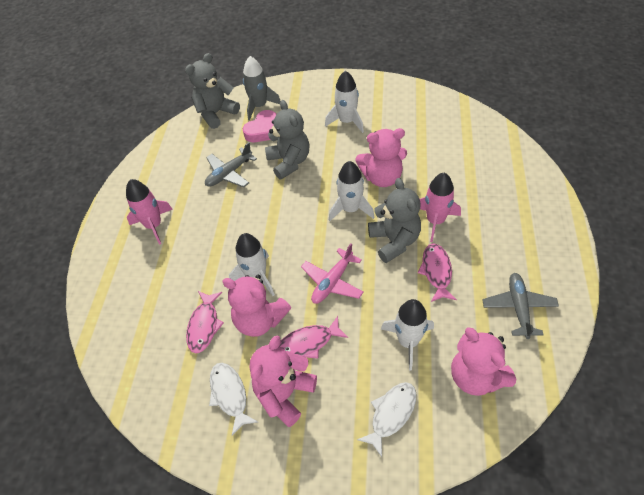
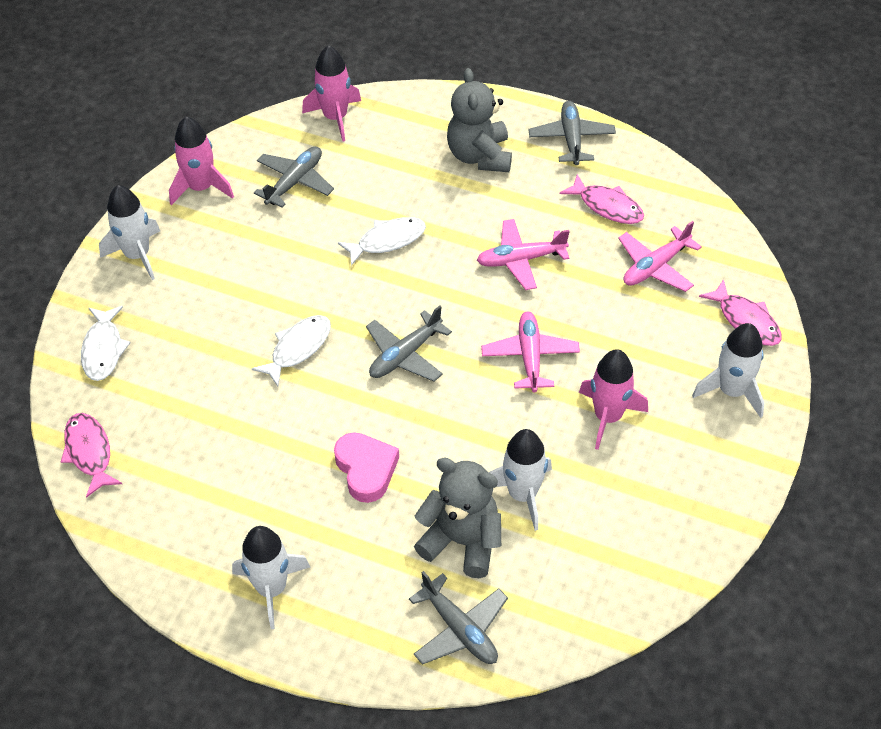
grey plane: 2 -> 4
grey rocket: 1 -> 0
grey teddy bear: 3 -> 2
pink plane: 1 -> 3
pink rocket: 2 -> 3
pink teddy bear: 4 -> 0
white fish: 2 -> 3

